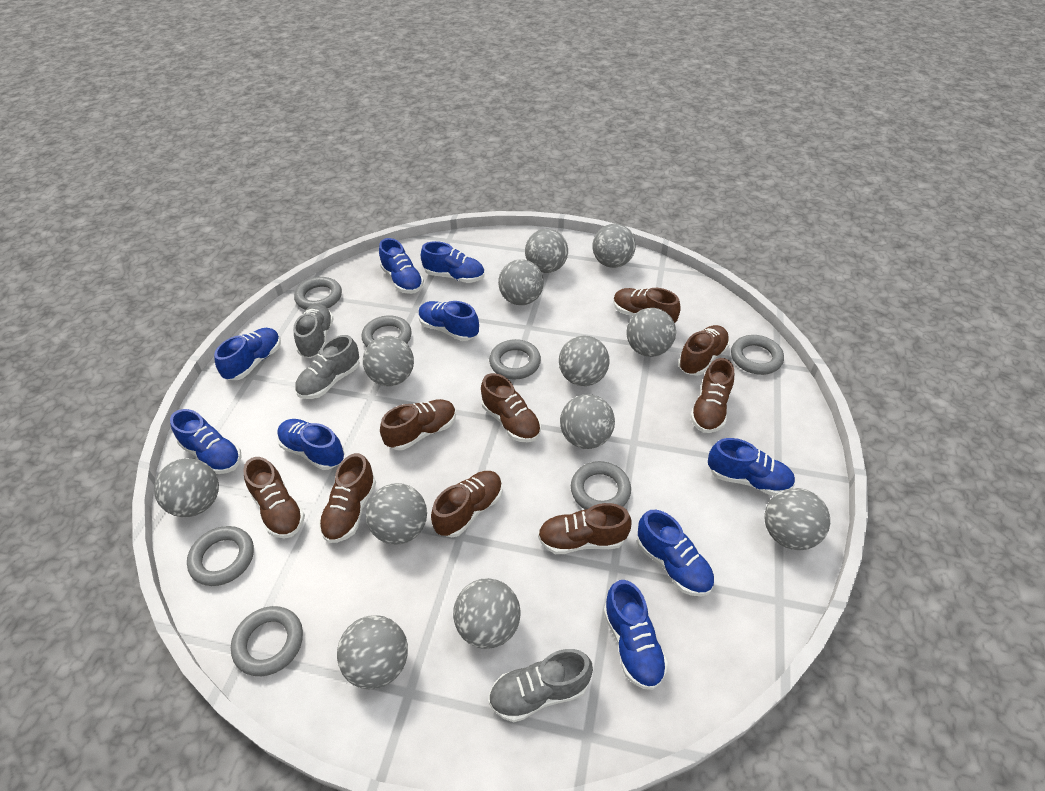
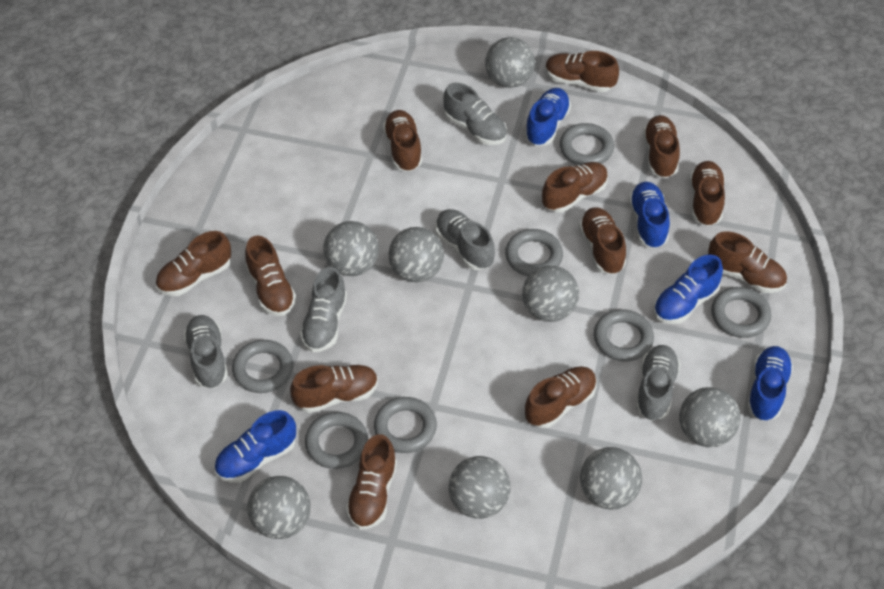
blue shoe: 9 -> 5
brown shoe: 9 -> 12
grey ball: 12 -> 8
grey shoe: 3 -> 5

